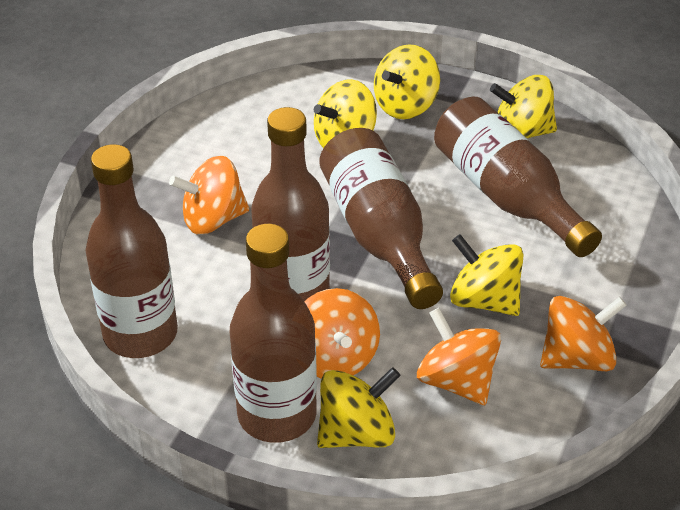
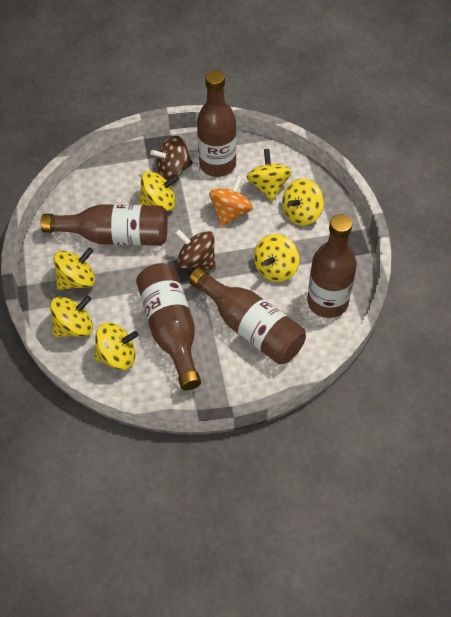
brown spinning top: 0 -> 2
orange spinning top: 4 -> 1
yellow spinning top: 5 -> 7

